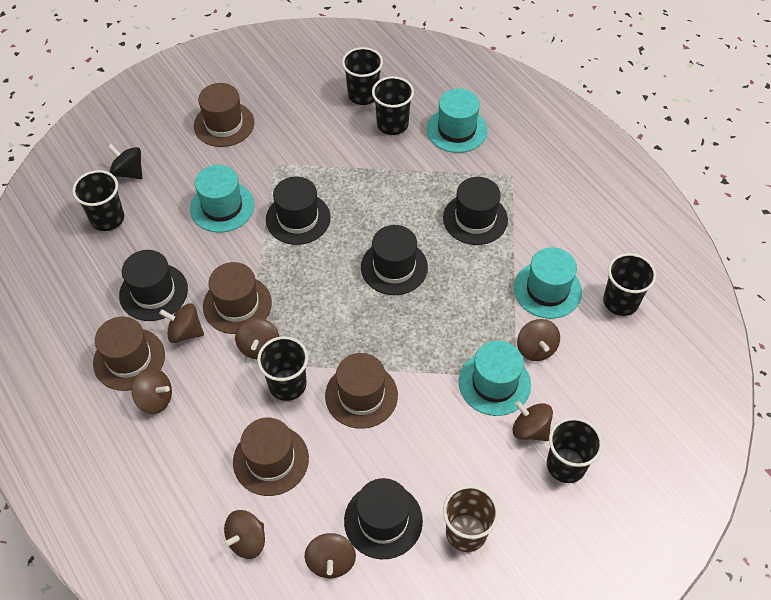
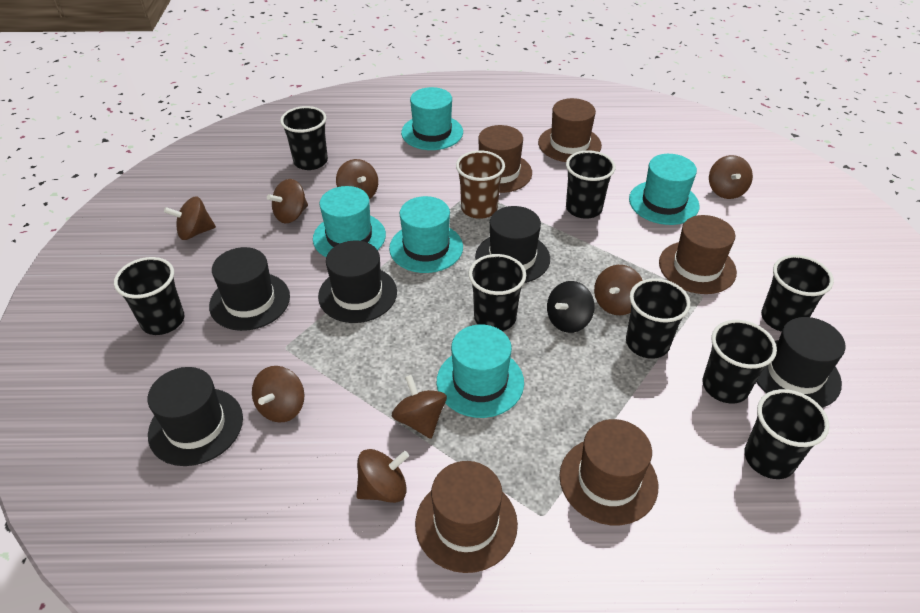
black cup: 6 -> 8
brown spinning top: 7 -> 8
turquoise hat: 4 -> 5

